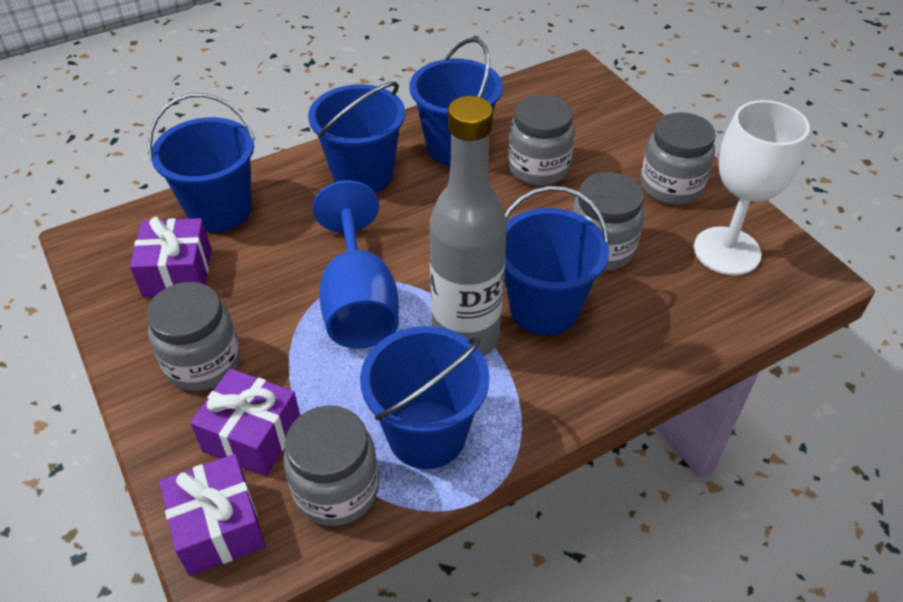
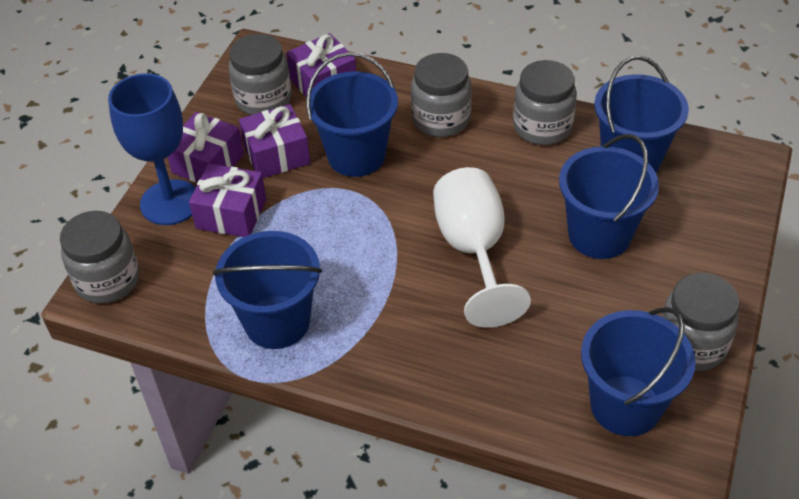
grey bottle: 1 -> 0
purple gift: 3 -> 4

